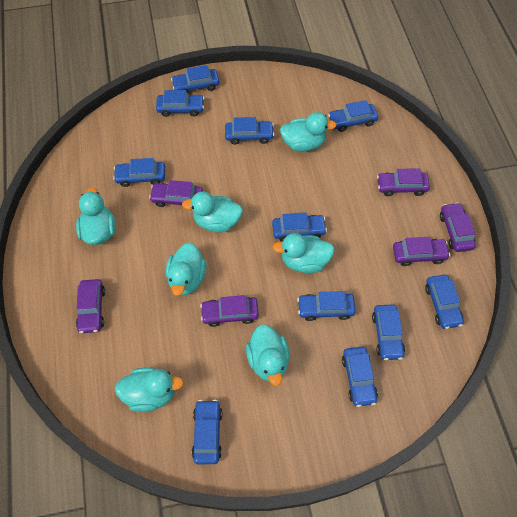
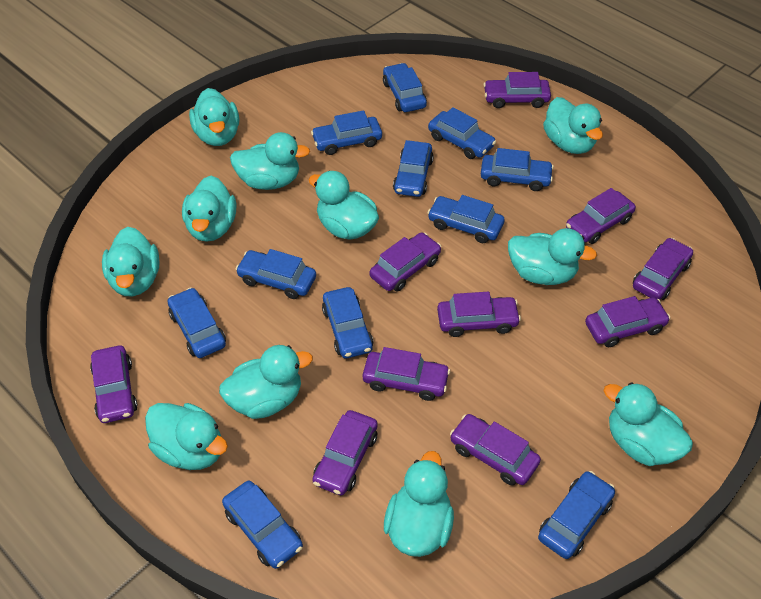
purple car: 6 -> 10
turquoise duck: 7 -> 11

